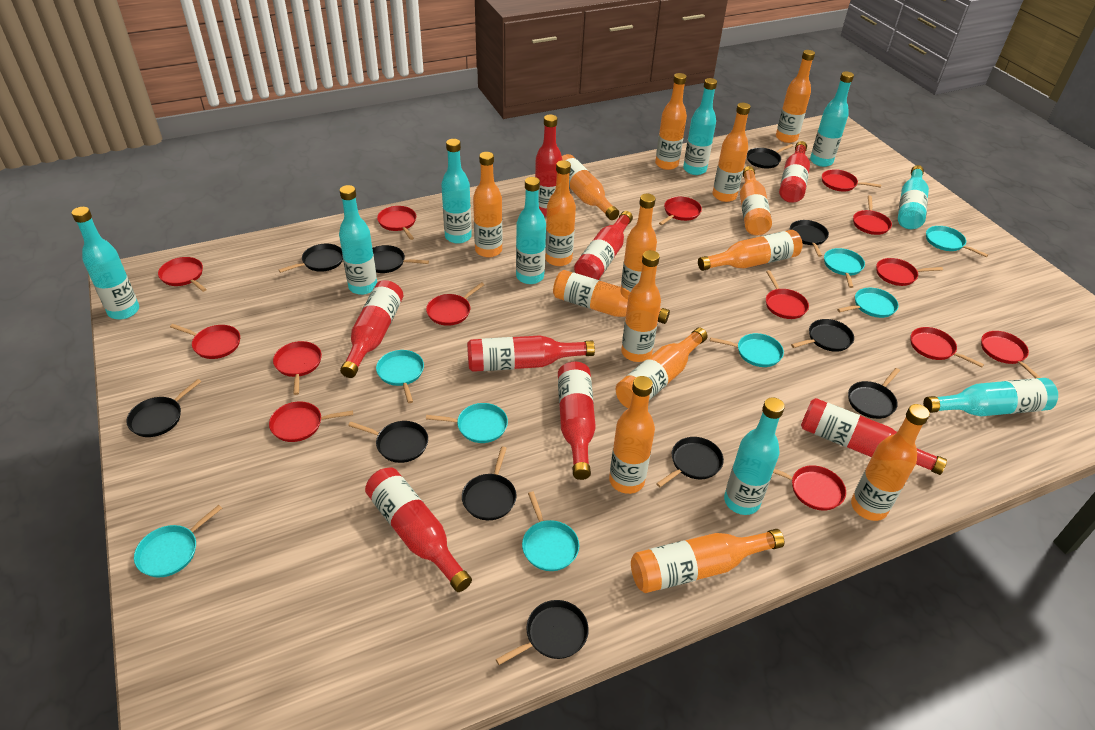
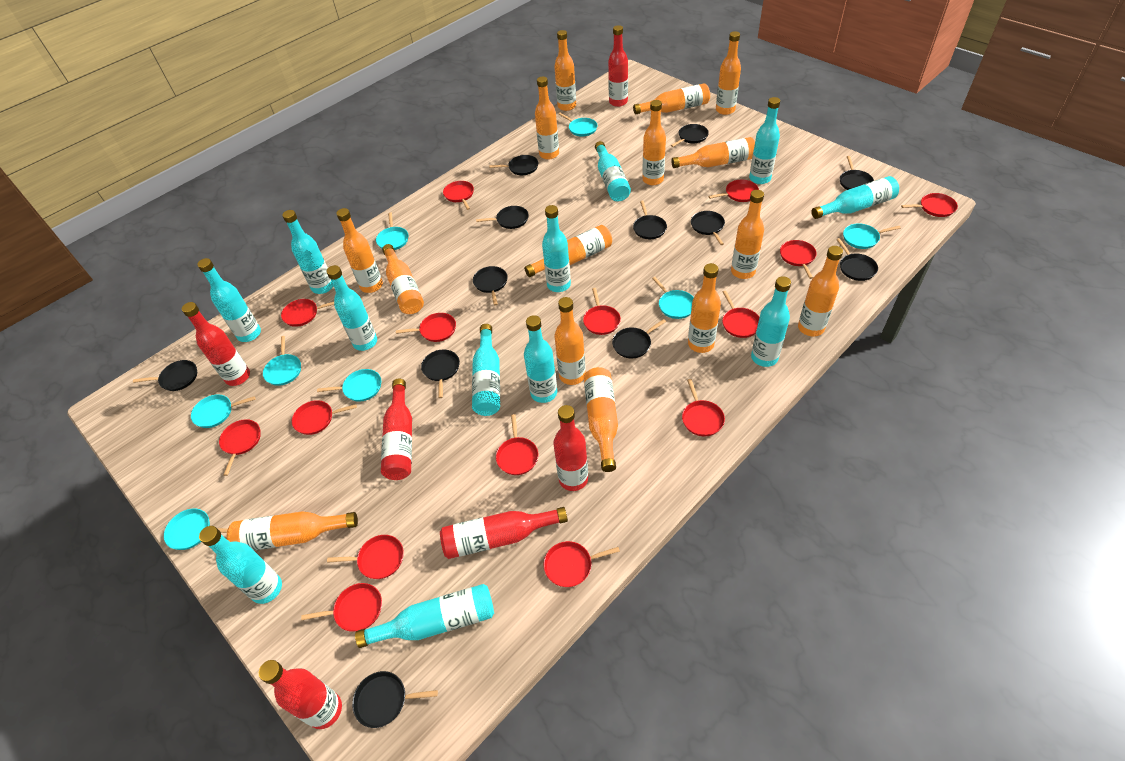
black pan: 11 -> 12
red bottle: 8 -> 6
red pan: 14 -> 15
turquoise bottle: 9 -> 12

